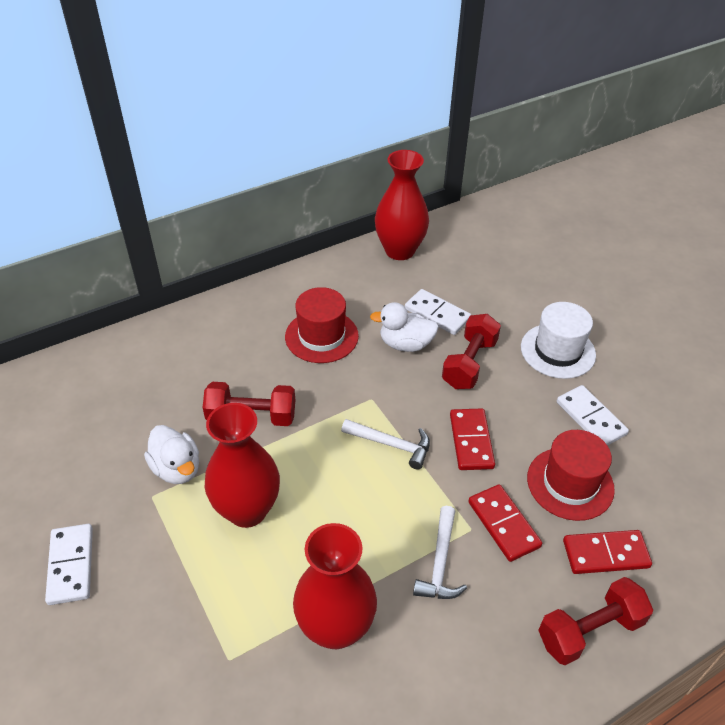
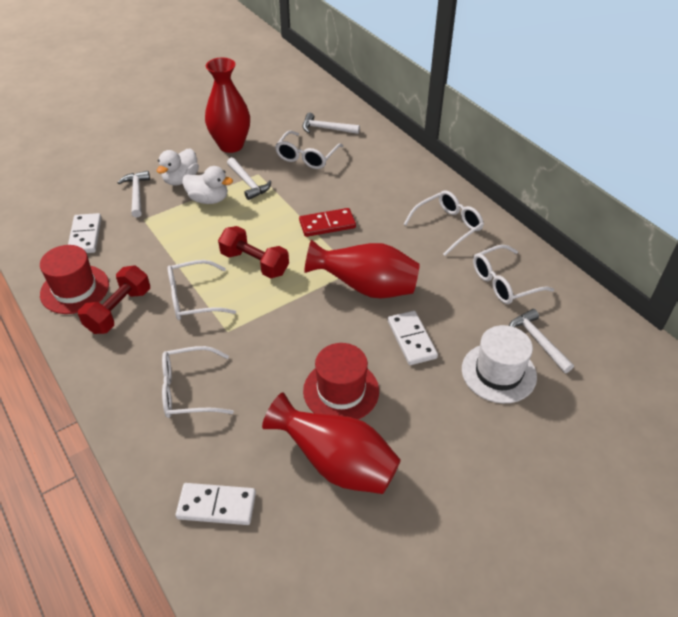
red domino: 3 -> 1
red dumbbell: 3 -> 2
white glasses: 0 -> 5
white hammer: 2 -> 4

